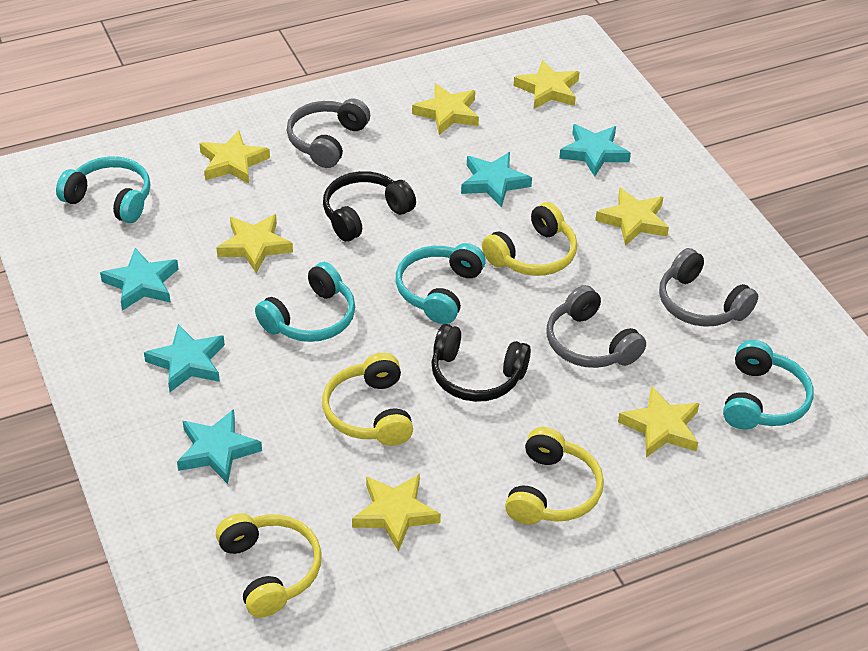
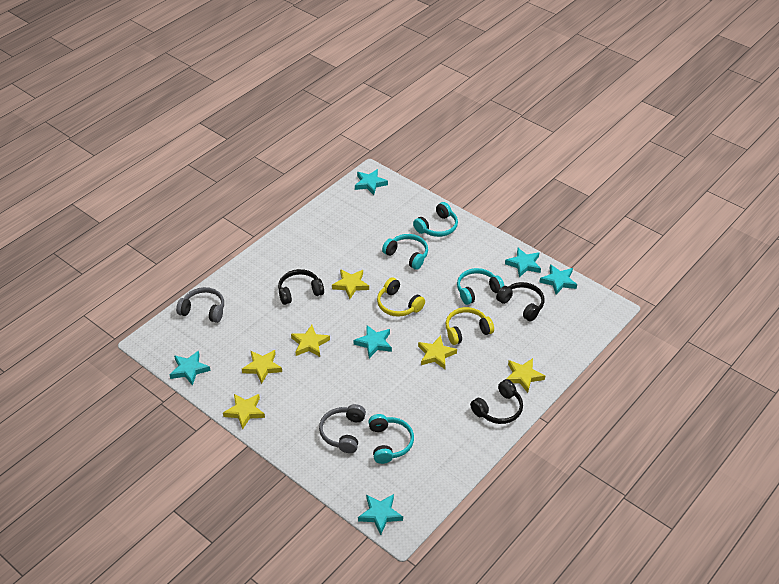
black headphones: 2 -> 3
grey headphones: 3 -> 2
turquoise star: 5 -> 6
yellow headphones: 4 -> 2
yellow star: 7 -> 6

